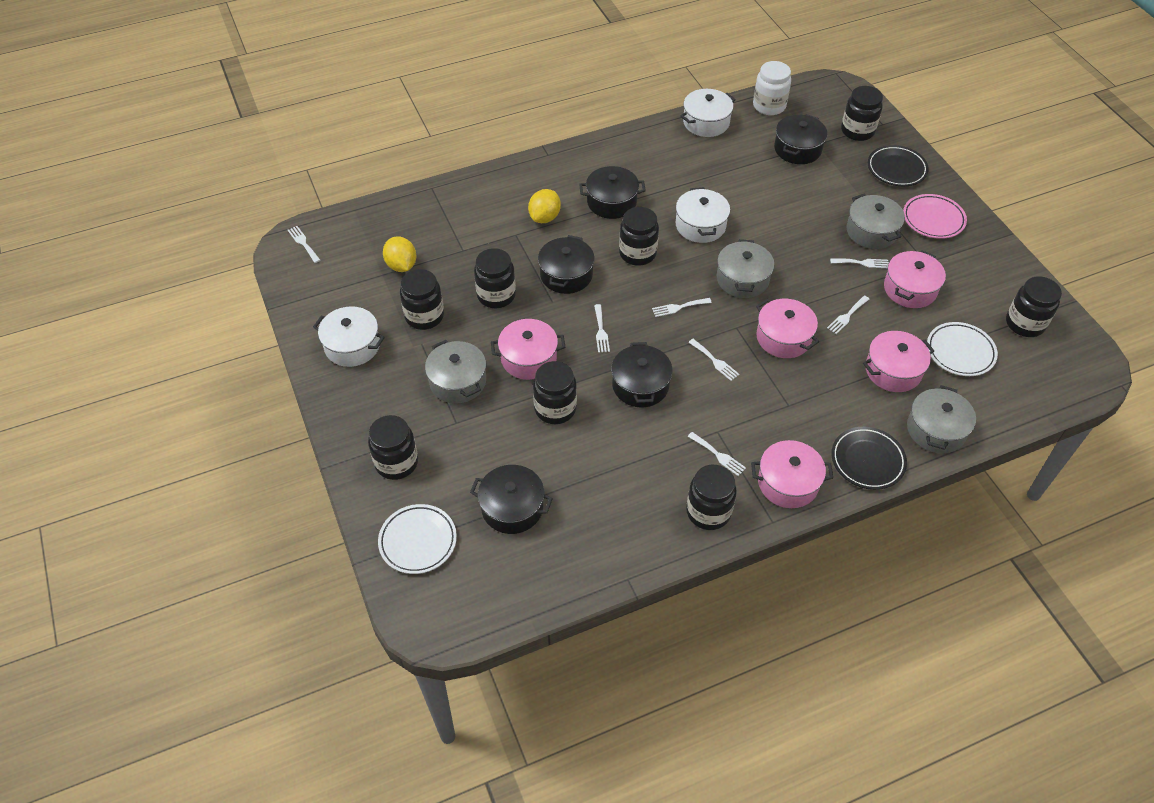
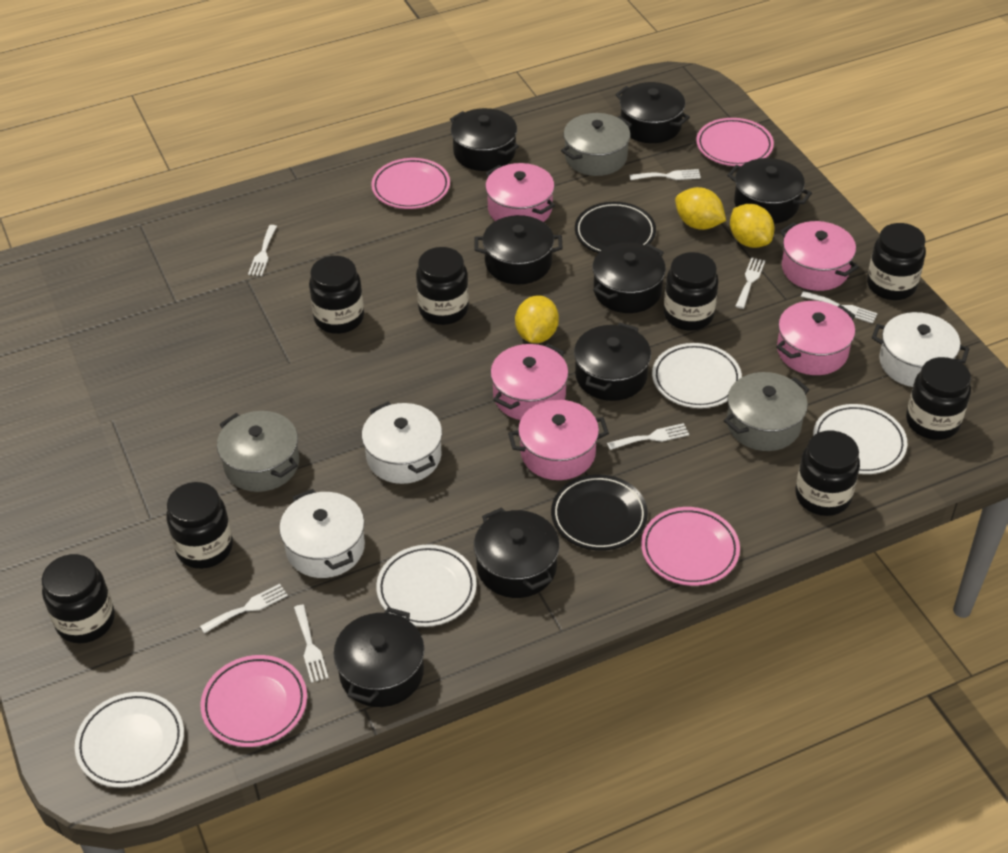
black pot: 5 -> 8
grey pot: 4 -> 3
pink plate: 1 -> 4
white jar: 1 -> 0
white plate: 2 -> 4
yellow lemon: 2 -> 3

